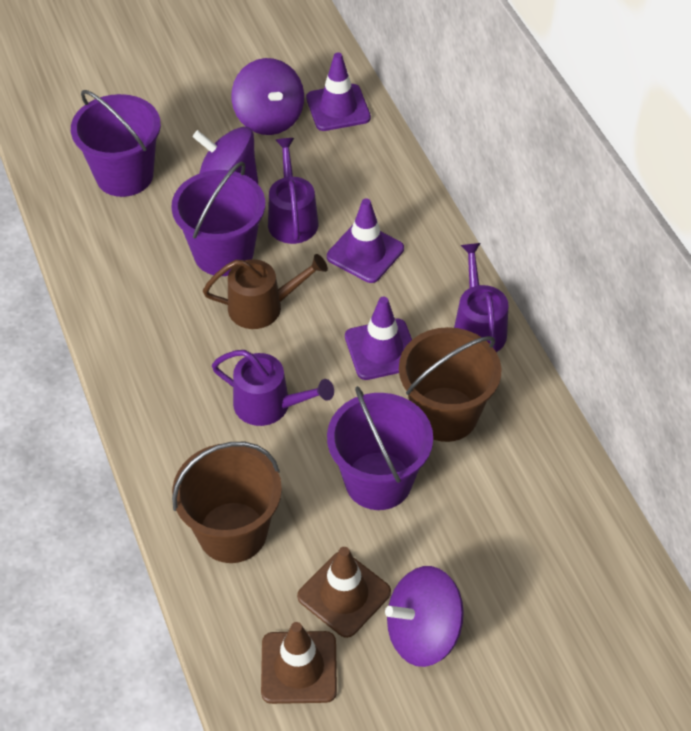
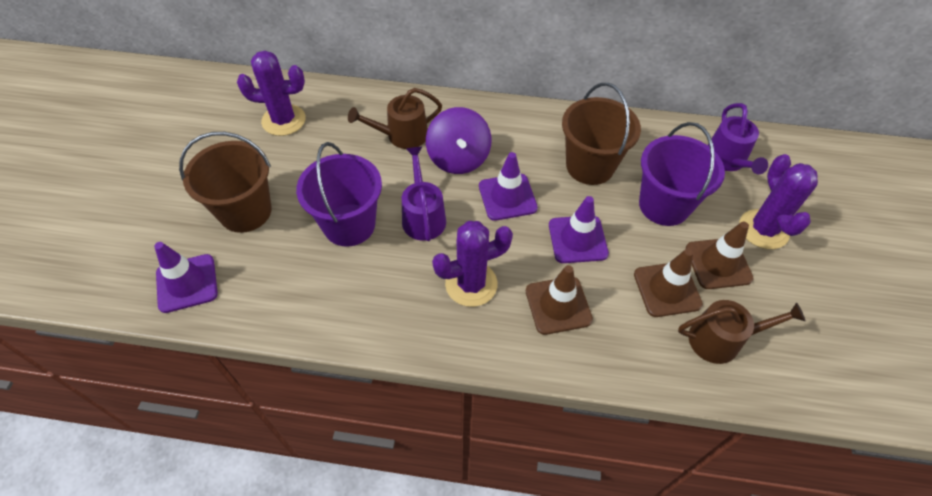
brown traffic cone: 2 -> 3
brown watering can: 1 -> 2
purple bucket: 3 -> 2
purple cactus: 0 -> 3
purple spinning top: 3 -> 1
purple watering can: 3 -> 2

